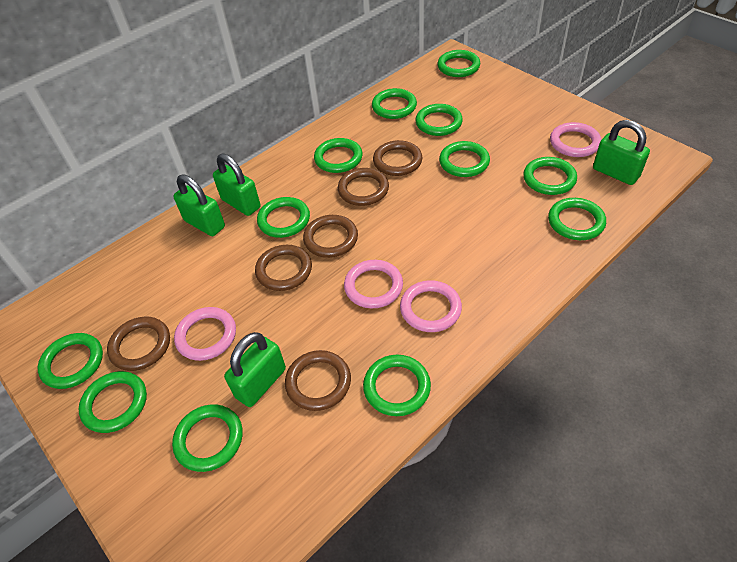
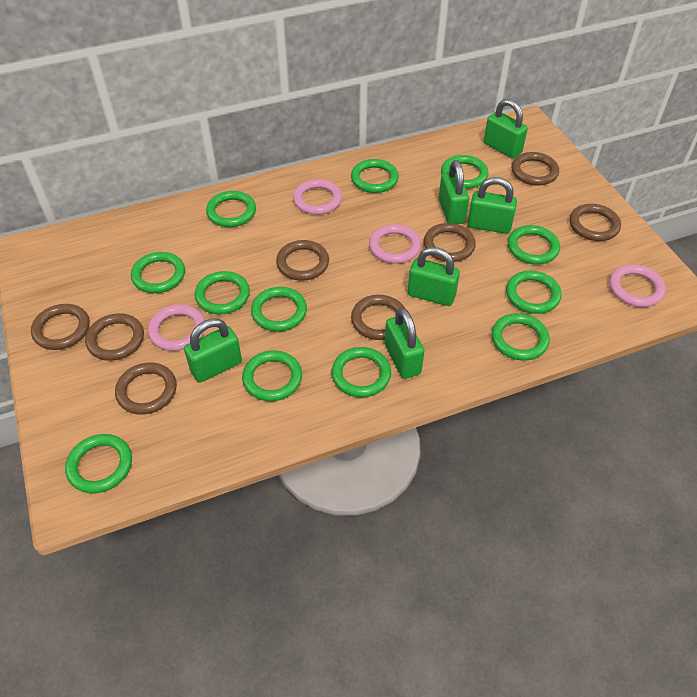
brown ring: 6 -> 8
green padlock: 4 -> 6

